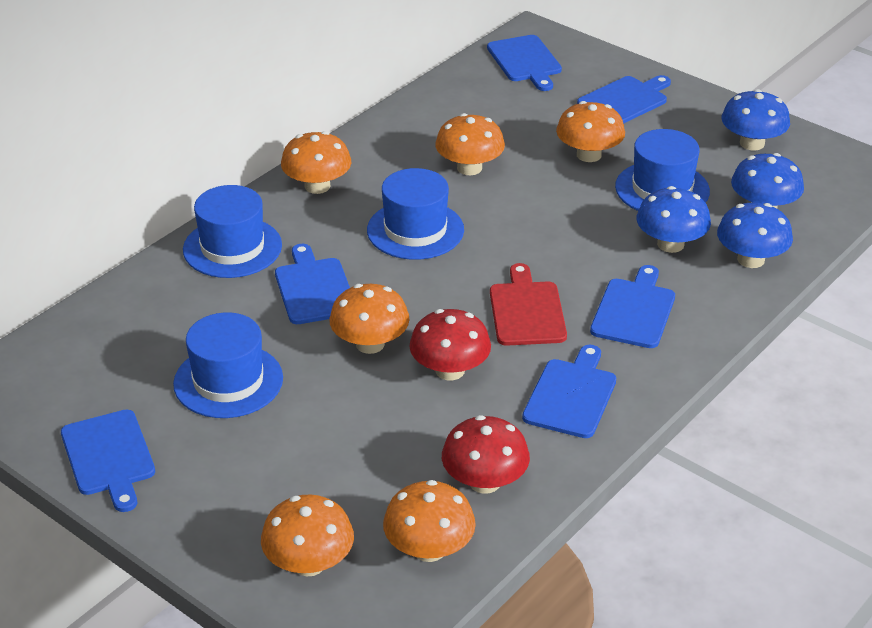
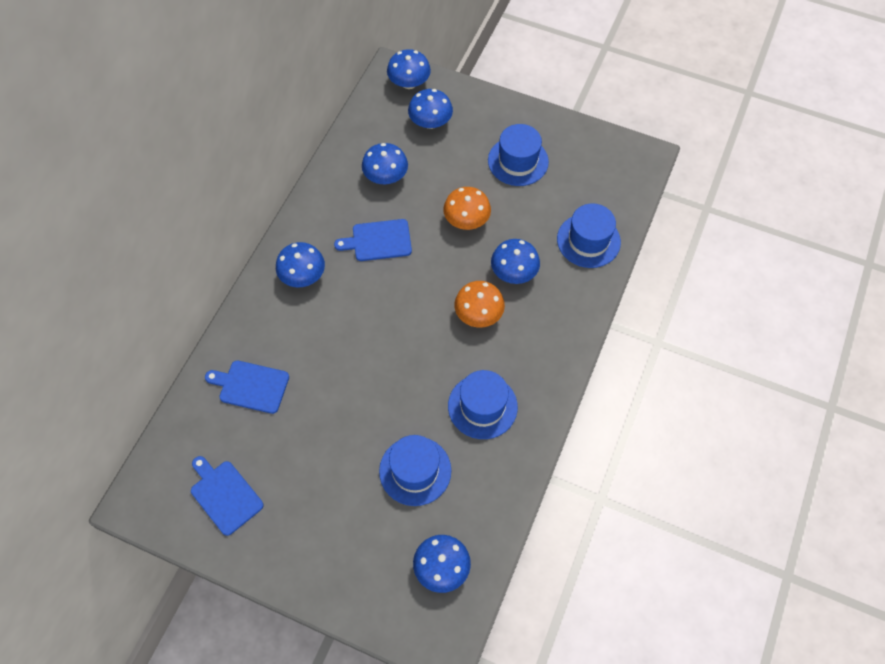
blue cutting board: 6 -> 3
blue mushroom: 4 -> 6
orange mushroom: 6 -> 2
red cutting board: 1 -> 0
red mushroom: 2 -> 0

